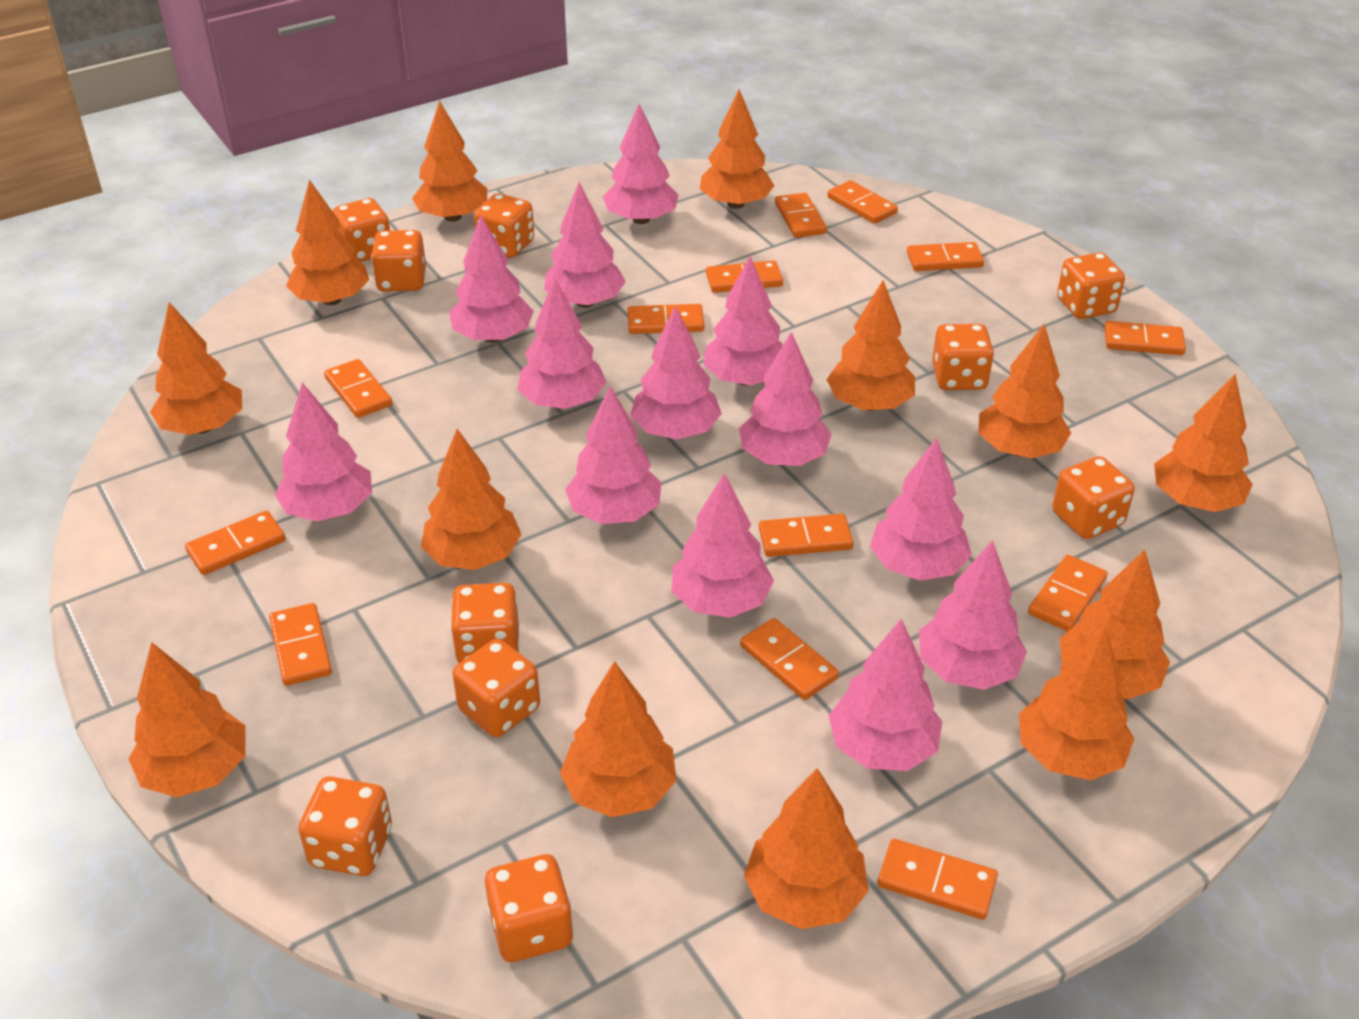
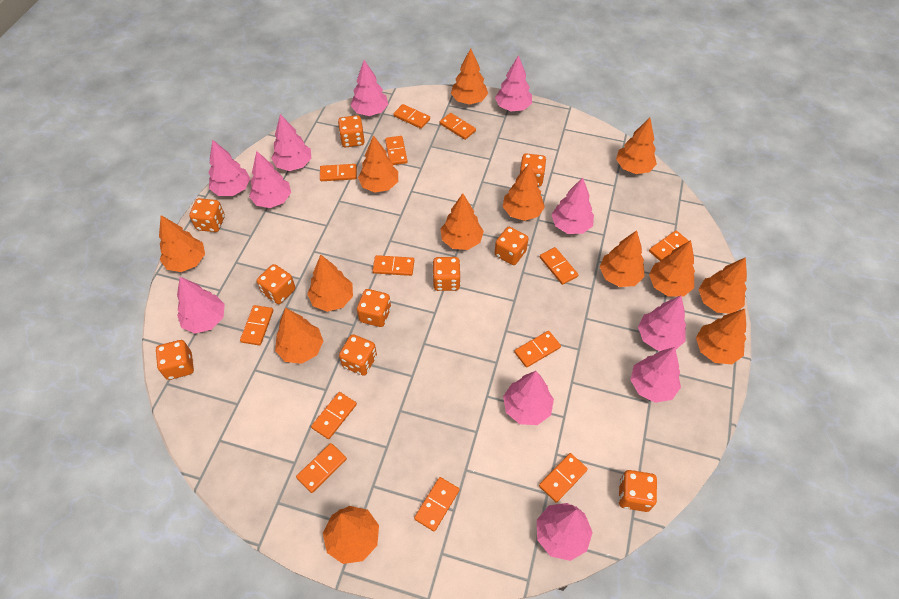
pink tree: 13 -> 11

